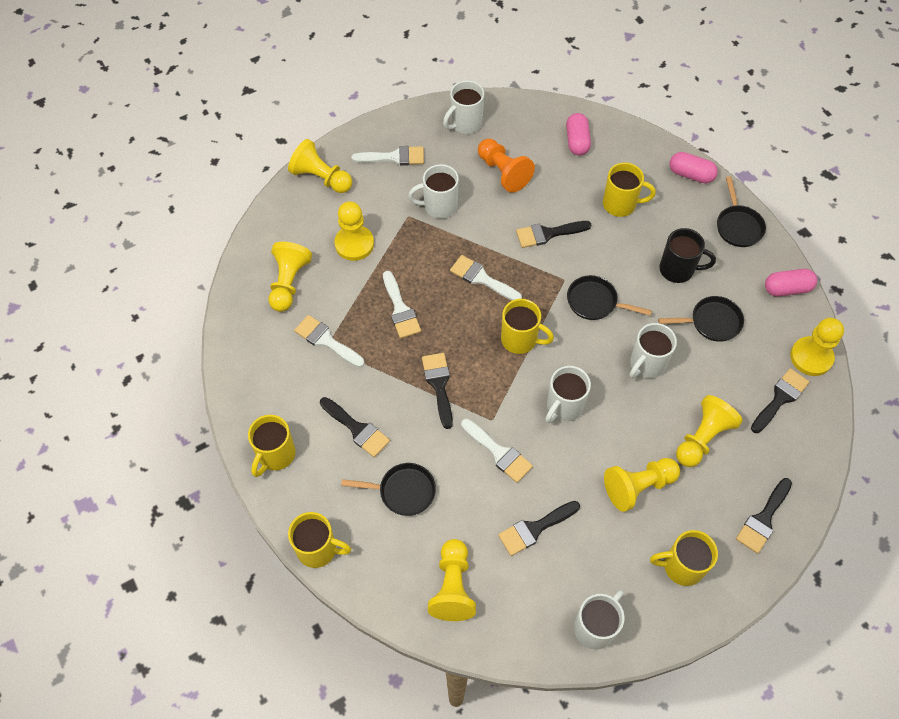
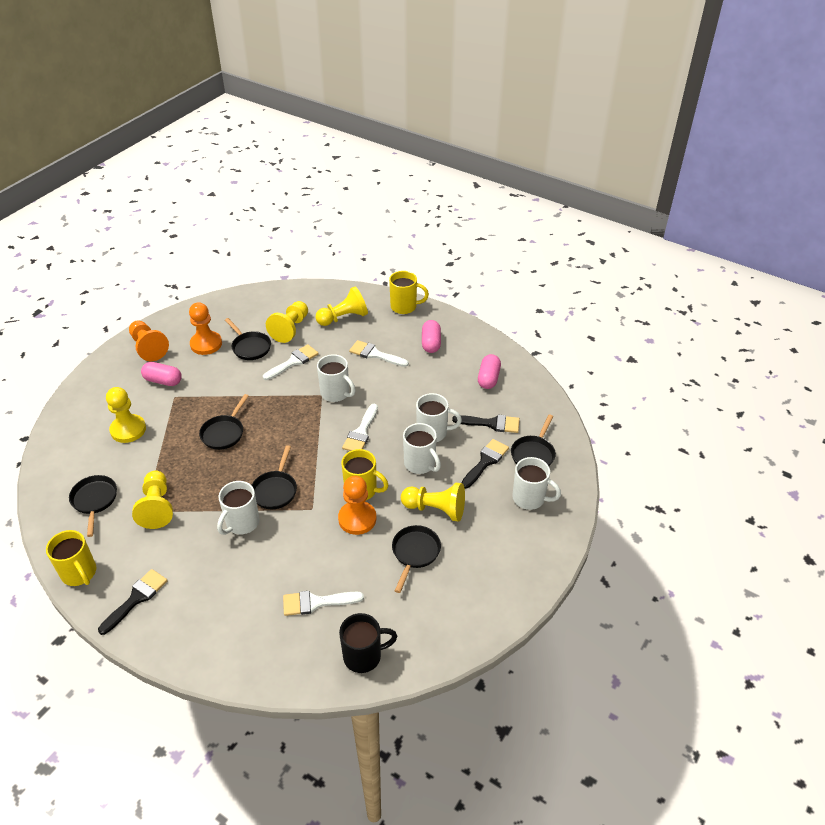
black brush: 6 -> 3
black pan: 4 -> 6
orange pawn: 1 -> 3
white brush: 5 -> 4
yellow mug: 5 -> 3
yellow pawn: 7 -> 5

